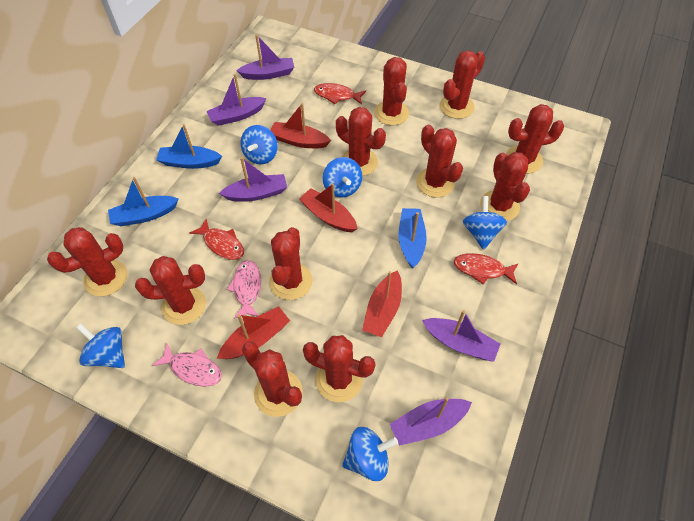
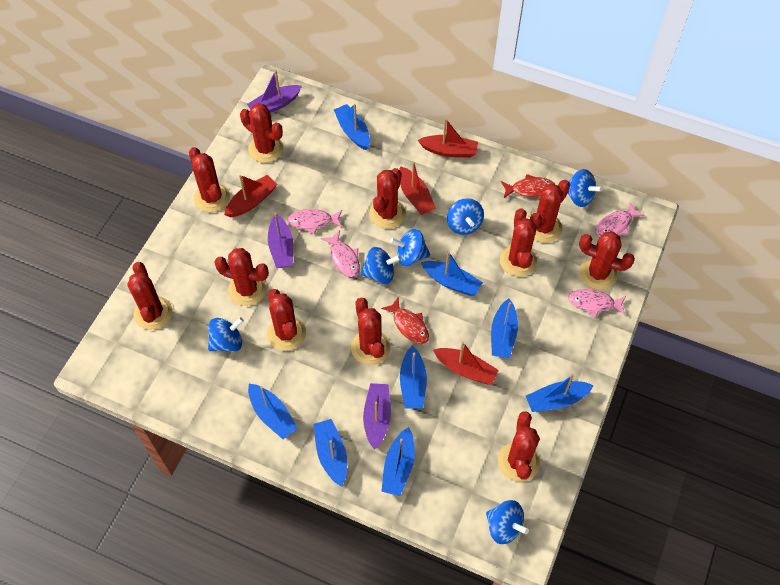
blue boat: 3 -> 8
blue spinning top: 5 -> 6
pink fish: 2 -> 4
purple boat: 5 -> 3
red fish: 3 -> 2

